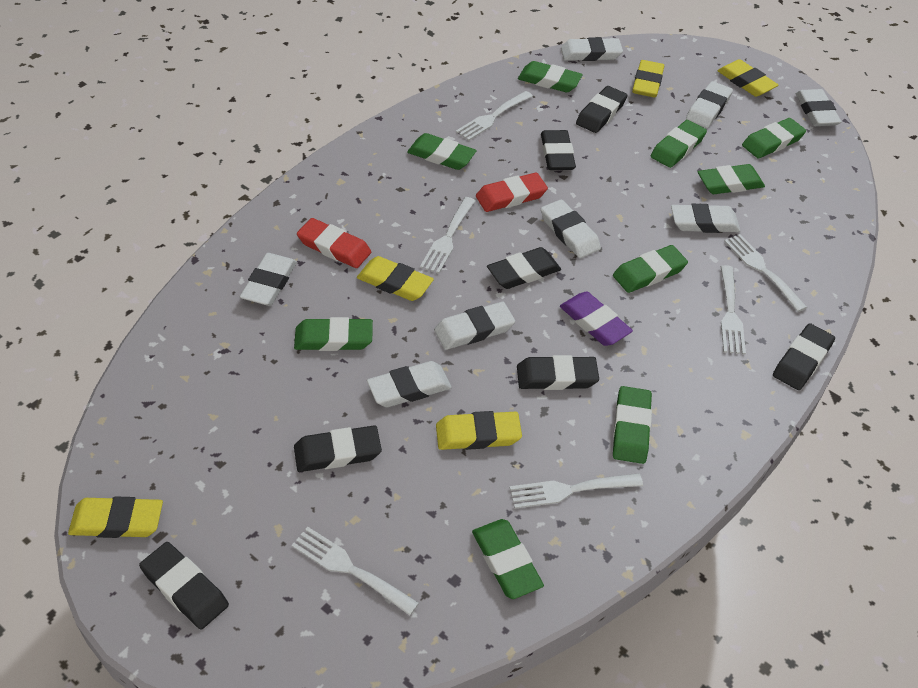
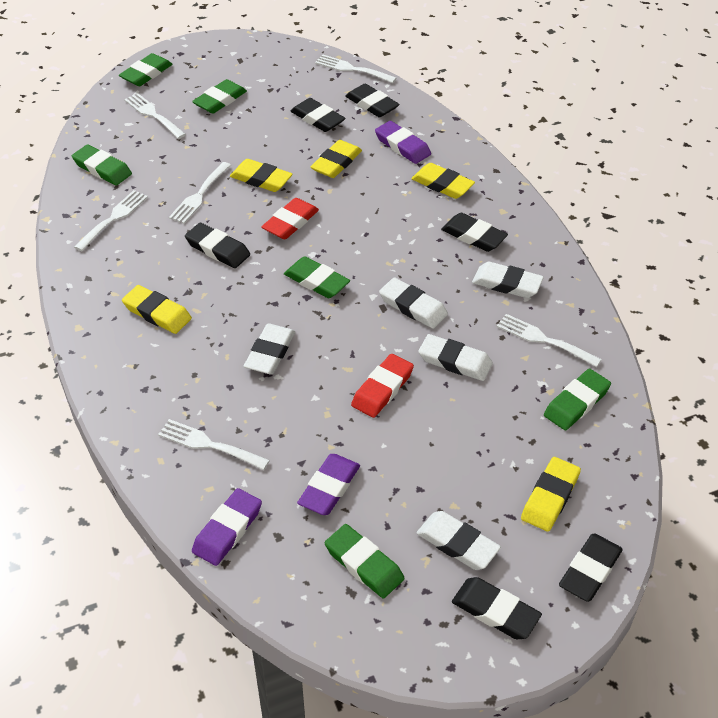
black eraser: 7 -> 6
green eraser: 9 -> 6
purple eraser: 1 -> 3
white eraser: 8 -> 5

